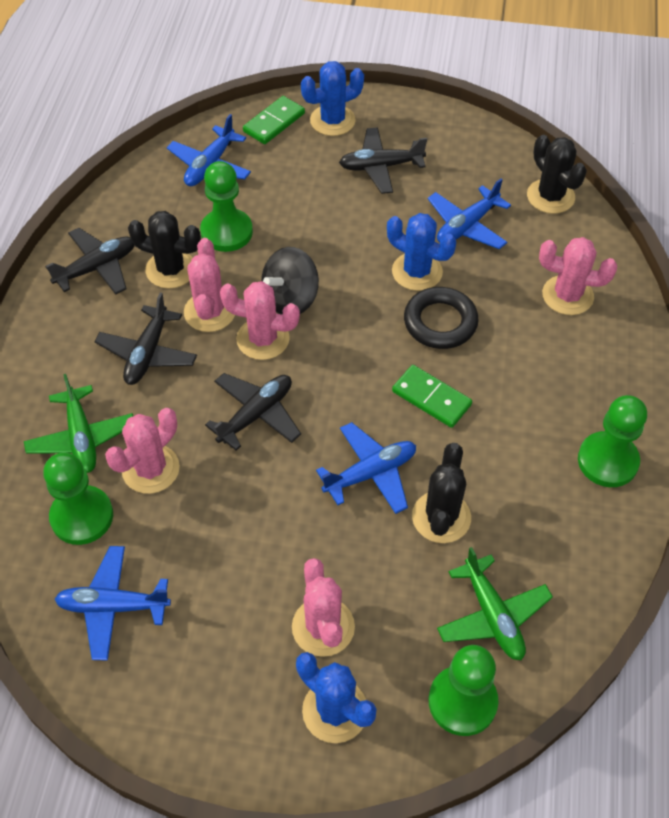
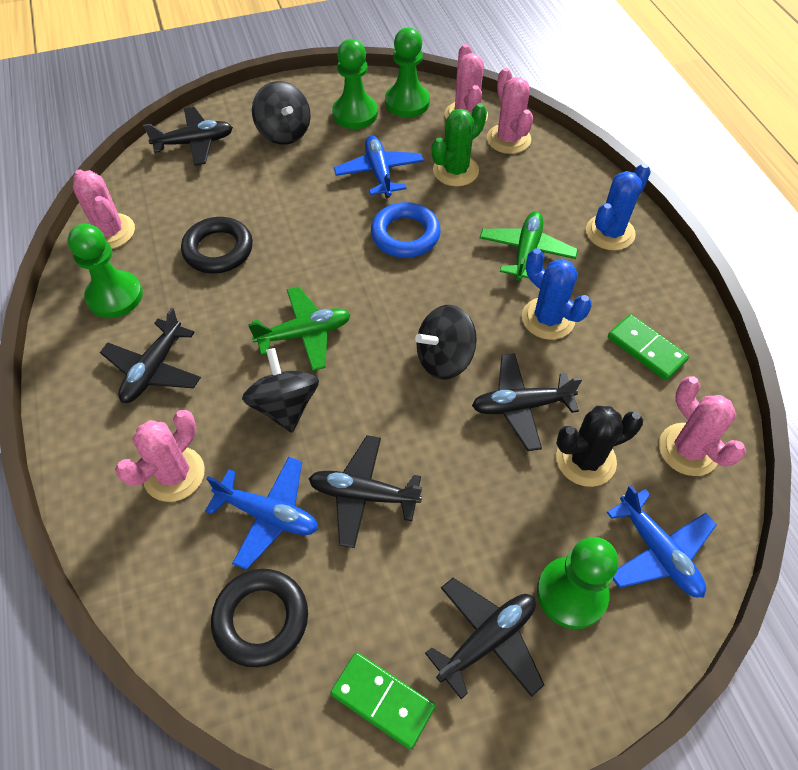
black cactus: 3 -> 1
black plane: 4 -> 5
black ring: 1 -> 2
black spinning top: 1 -> 3
blue cactus: 3 -> 2
blue plane: 4 -> 3
blue ring: 0 -> 1
green cactus: 0 -> 1

